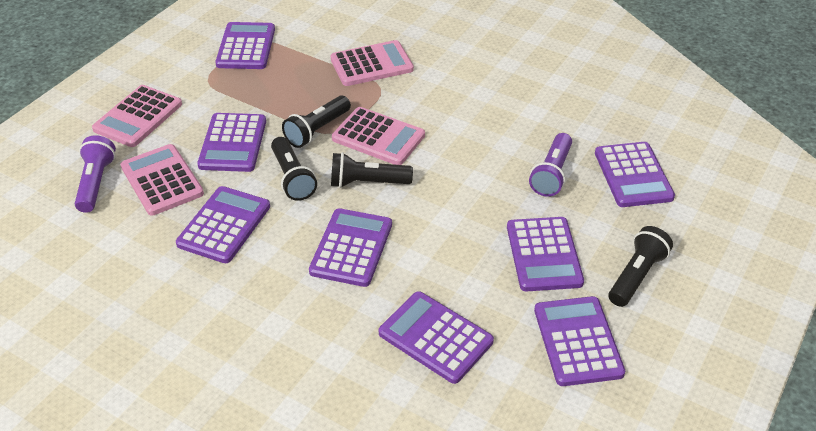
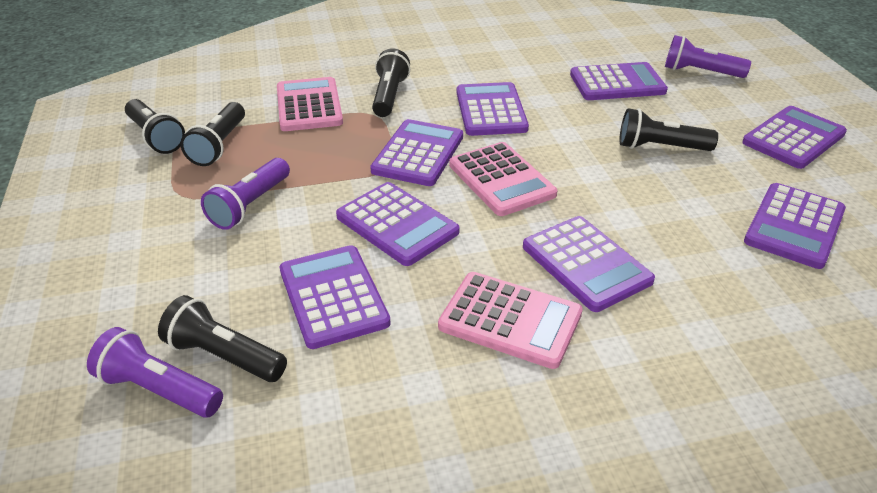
black flashlight: 4 -> 5
pink calculator: 4 -> 3
purple flashlight: 2 -> 3

